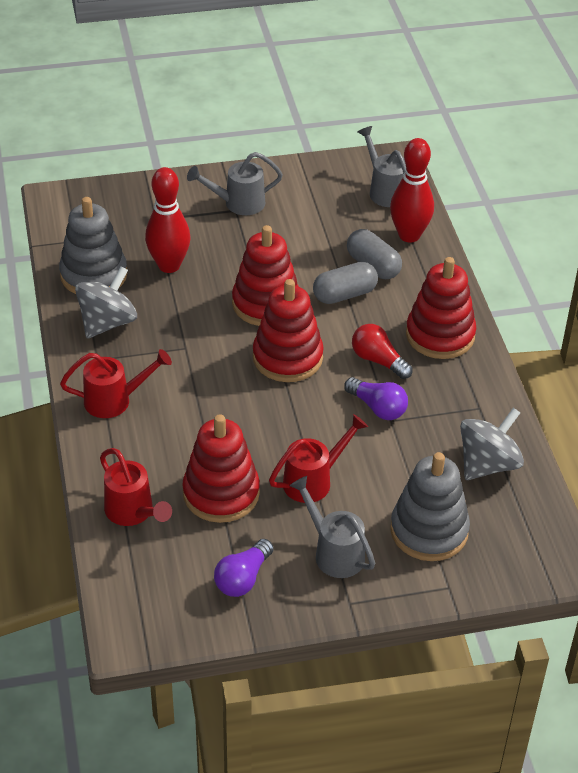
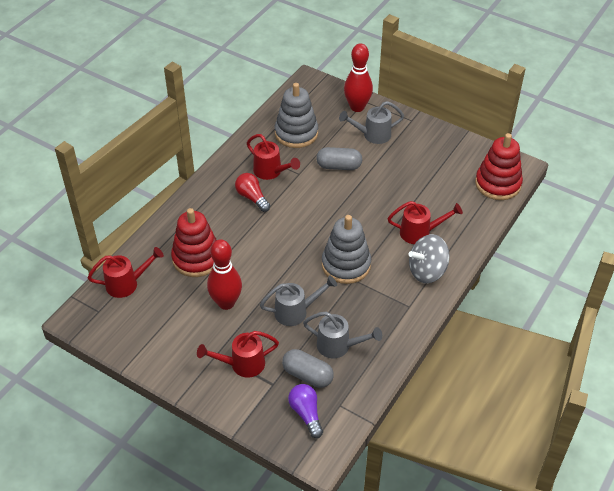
grey spinning top: 2 -> 1
purple light bulb: 2 -> 1
red stacking toy: 4 -> 2
red watering can: 3 -> 4

